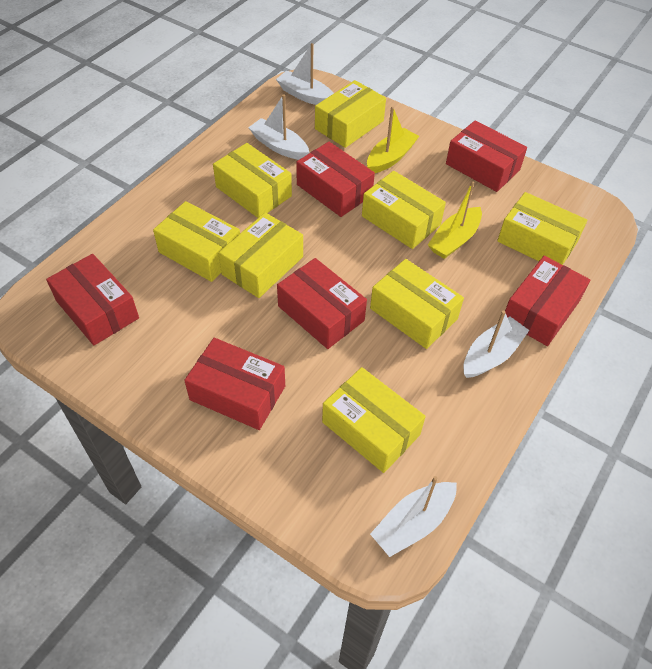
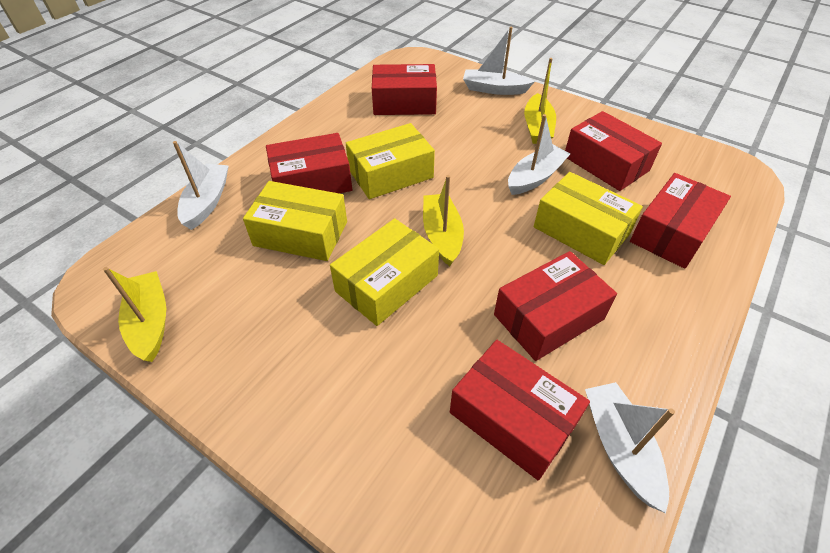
yellow boat: 2 -> 3
yellow box: 8 -> 4

